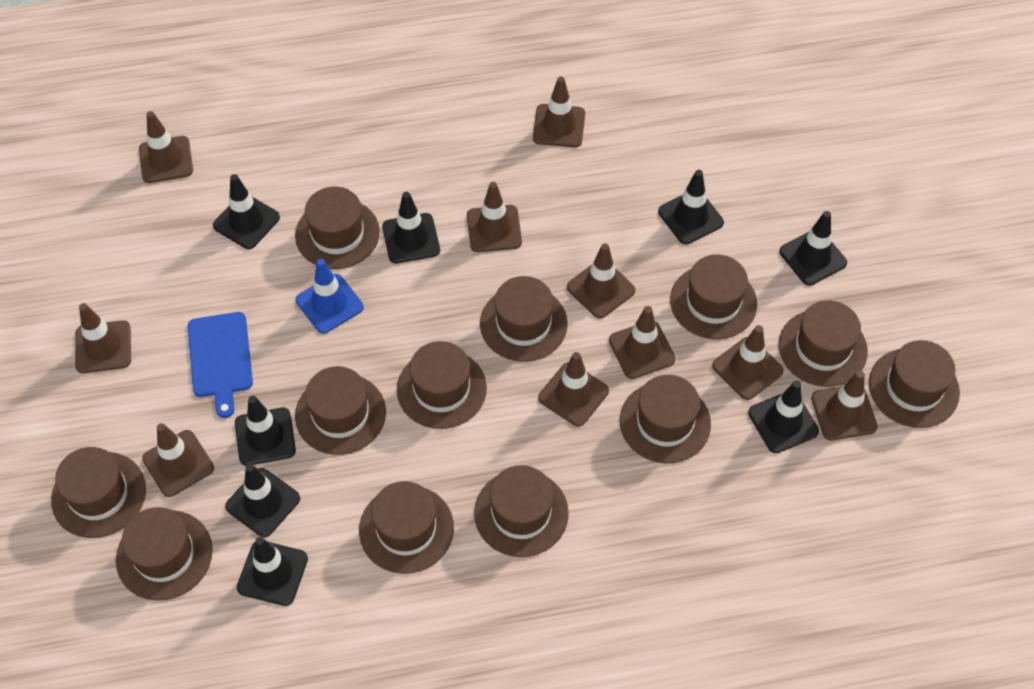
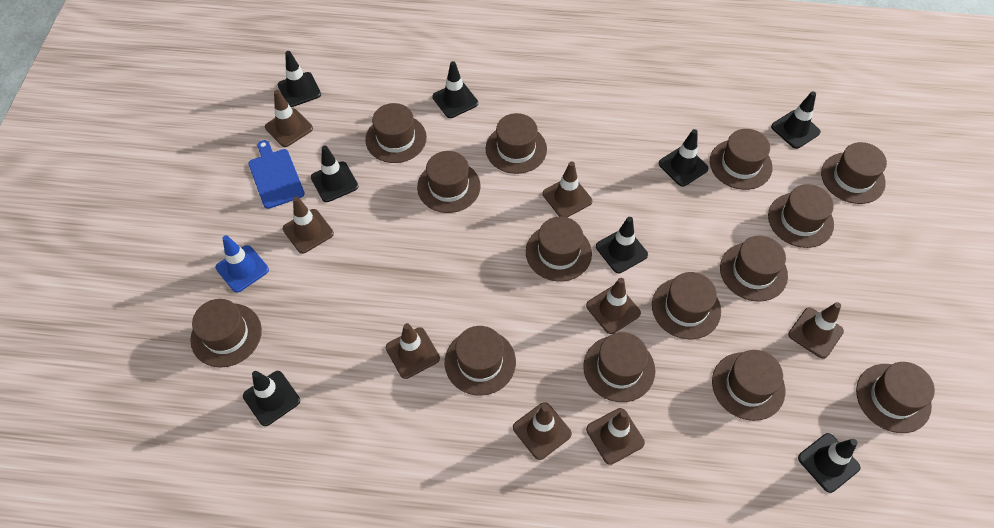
brown hat: 12 -> 14
brown traffic cone: 10 -> 8

